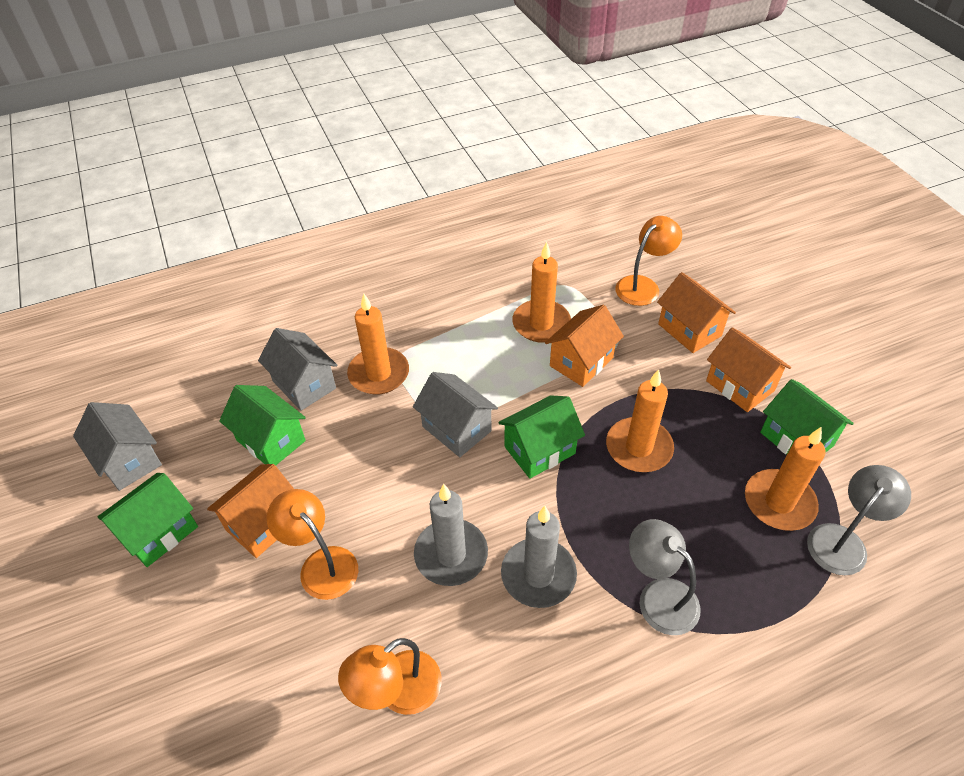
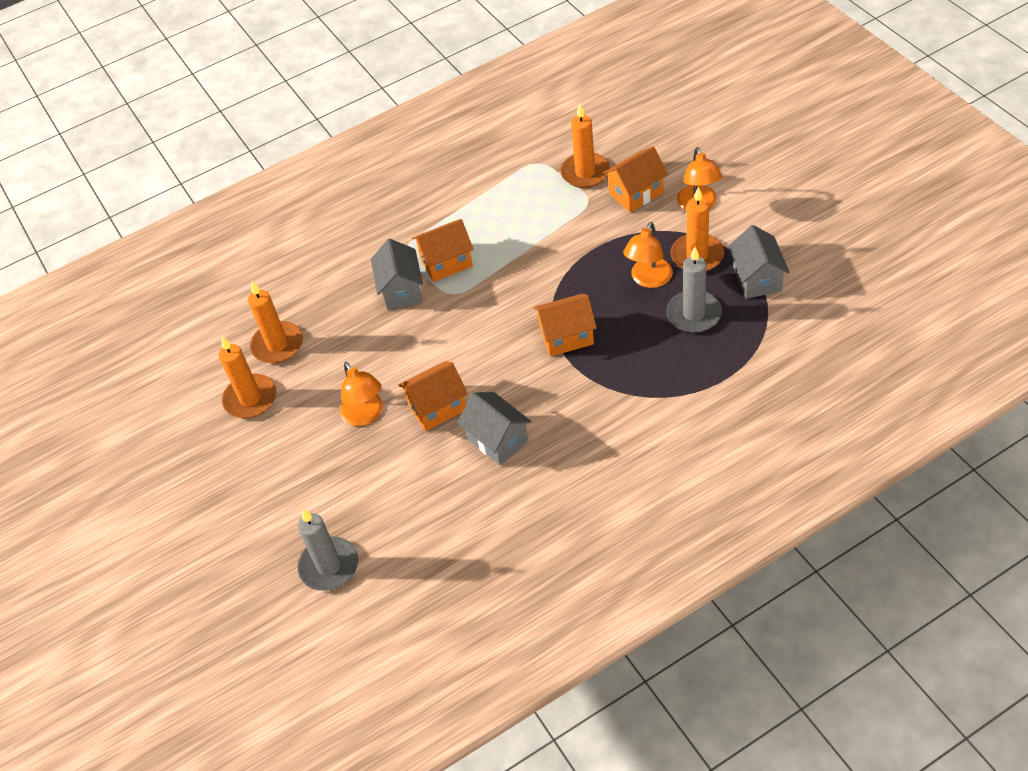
green house: 4 -> 0
grey lamp: 2 -> 0

